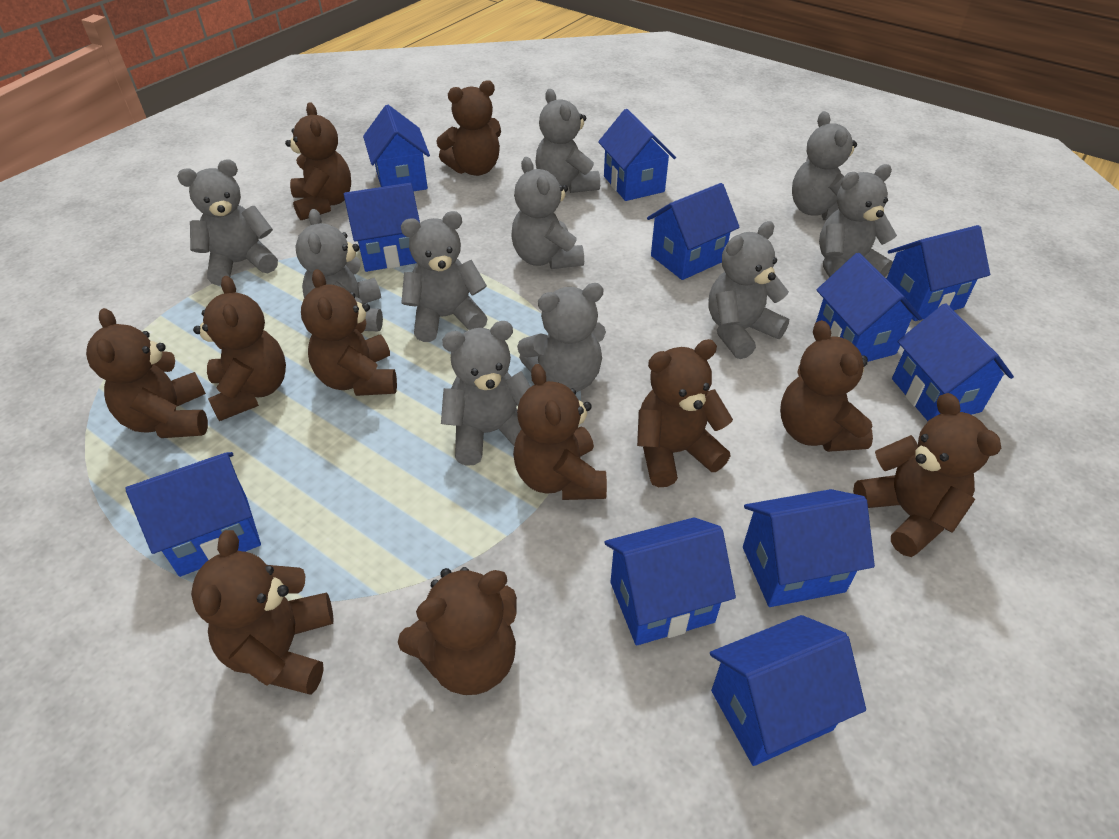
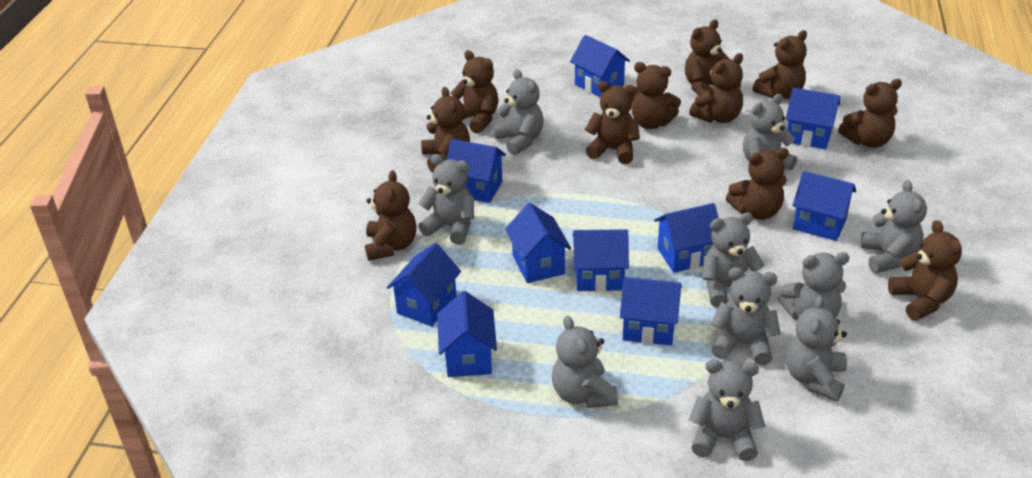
blue house: 11 -> 10

